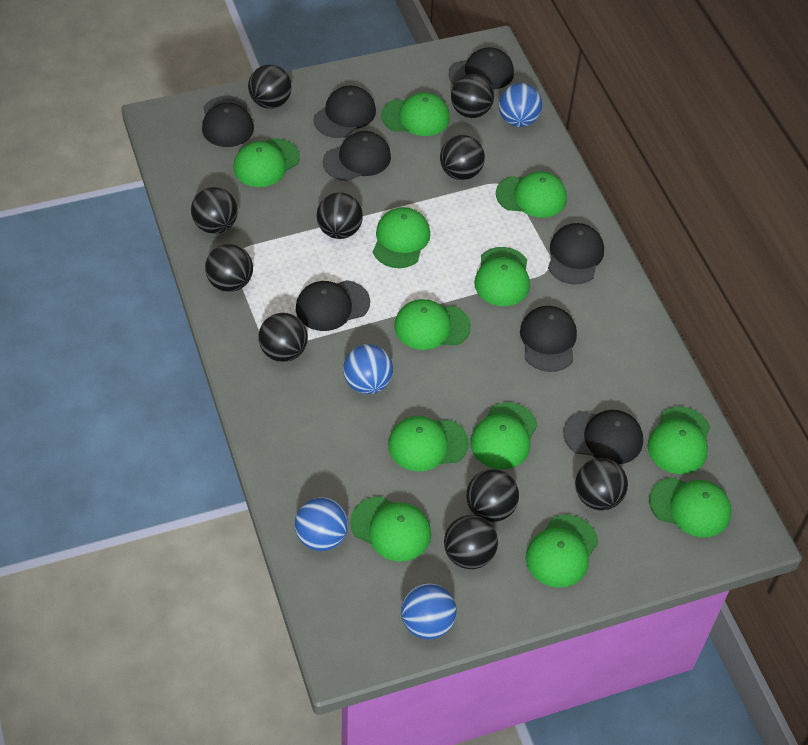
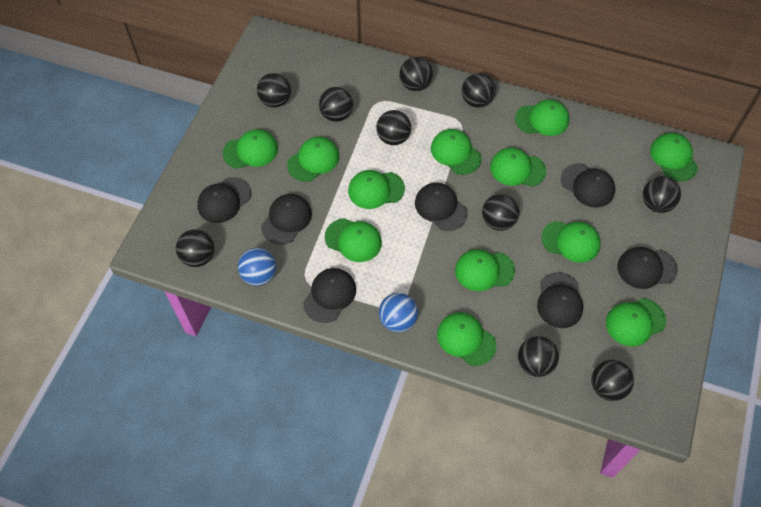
black cap: 8 -> 7
blue ball: 4 -> 2

